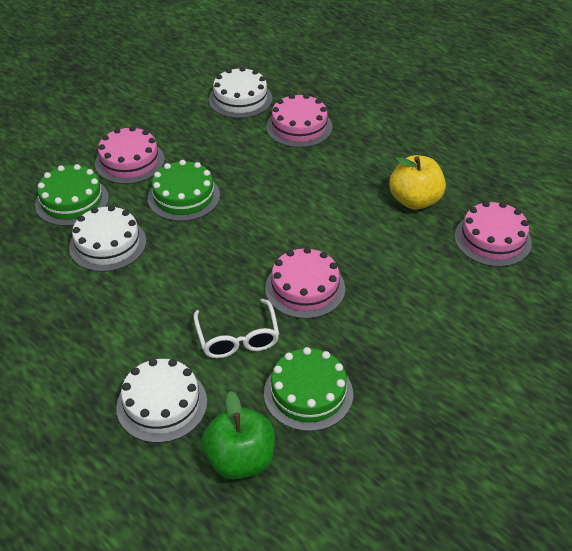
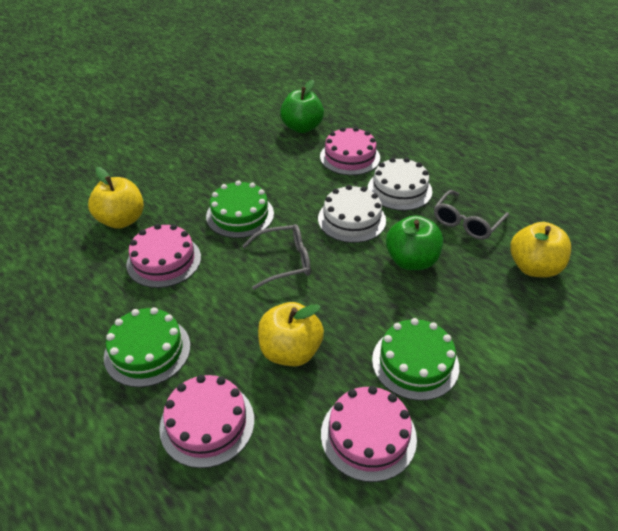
green apple: 1 -> 2
grey glasses: 0 -> 2
white cake: 3 -> 2
white glasses: 1 -> 0
yellow apple: 1 -> 3

